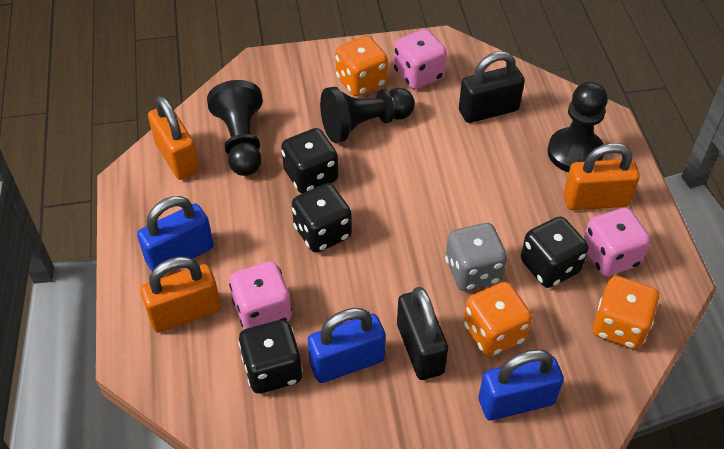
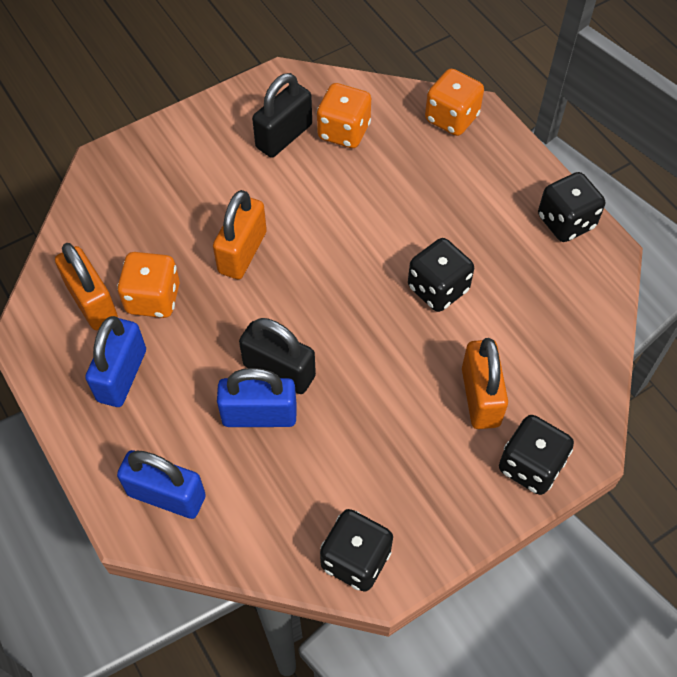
black pawn: 3 -> 0
grey dice: 1 -> 0
pink dice: 3 -> 0

